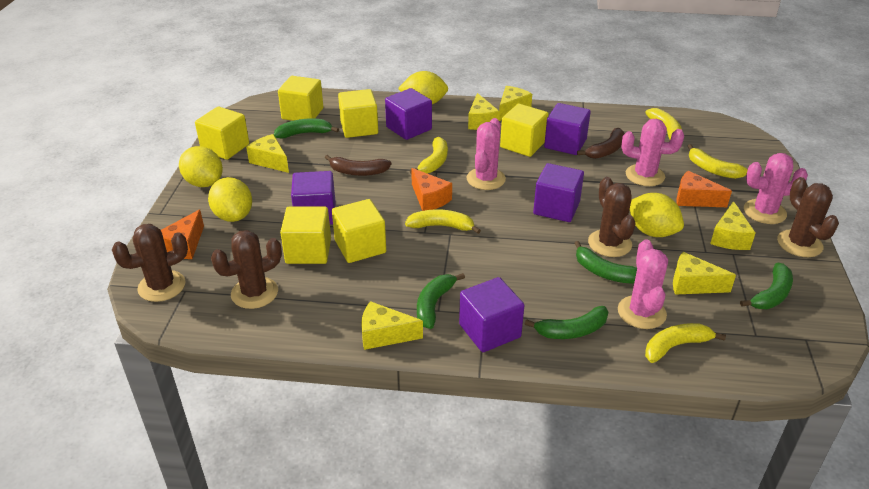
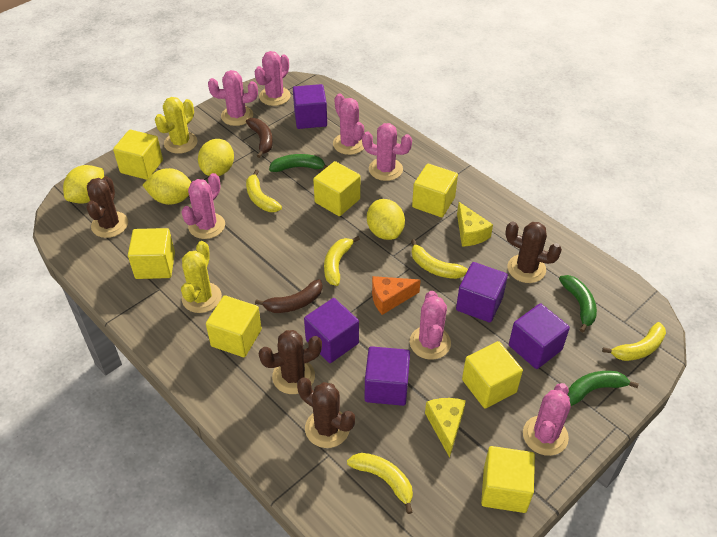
green banana: 5 -> 3
orange cheese: 3 -> 1
pink cactus: 4 -> 7
yellow cactus: 0 -> 2
yellow cheese: 6 -> 2
yellow cube: 6 -> 7

